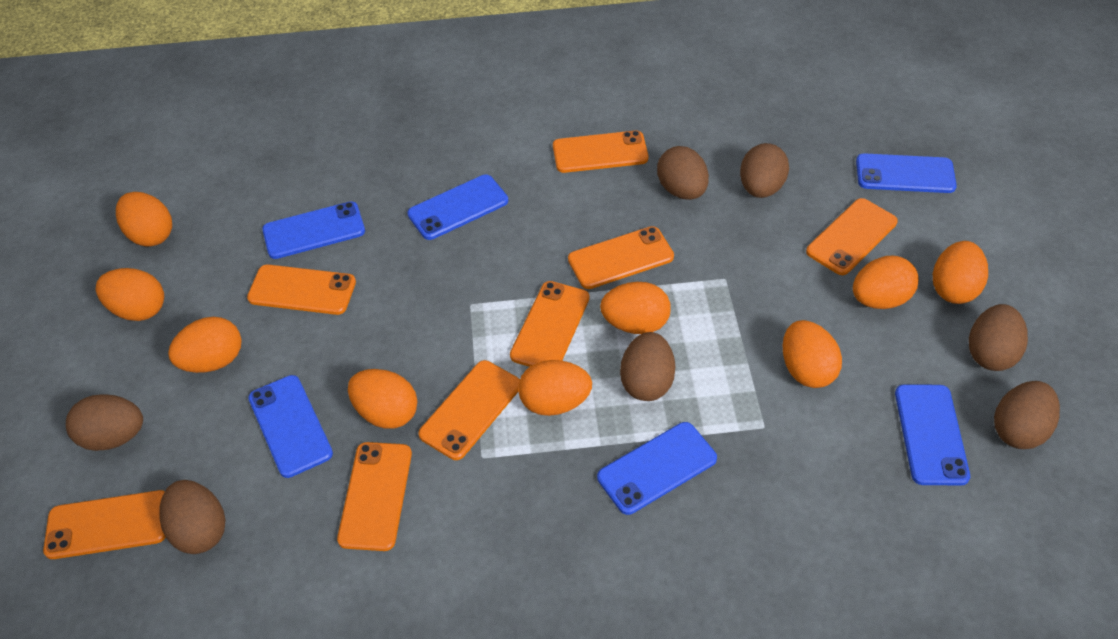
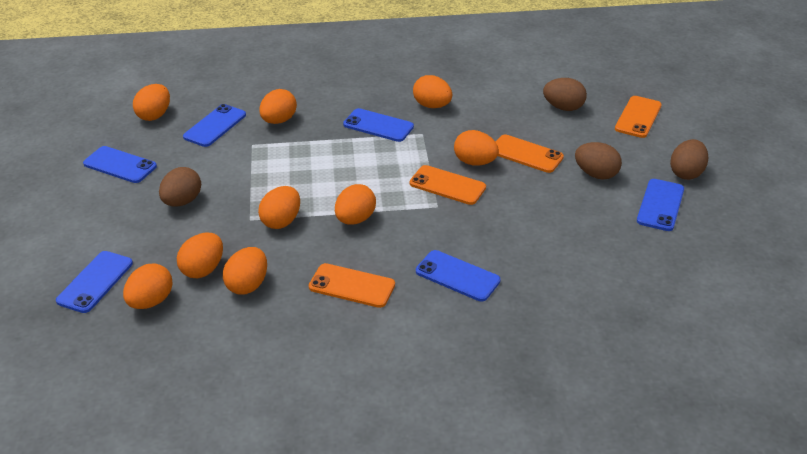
brown egg: 7 -> 4
orange phone: 8 -> 4

